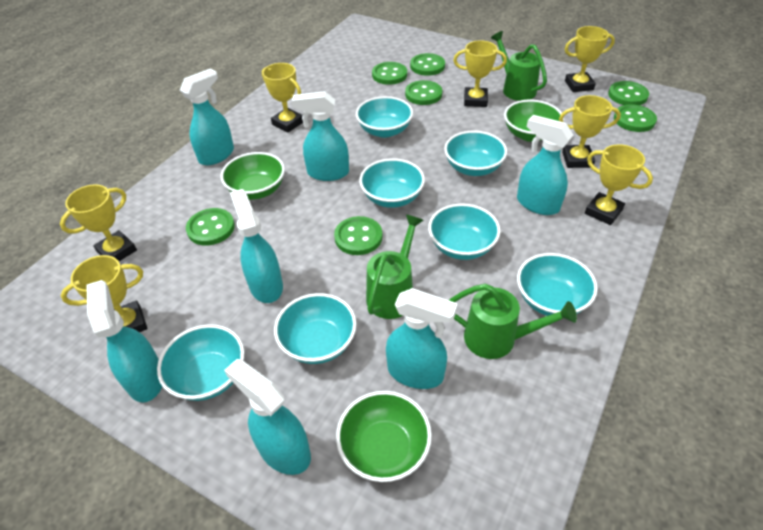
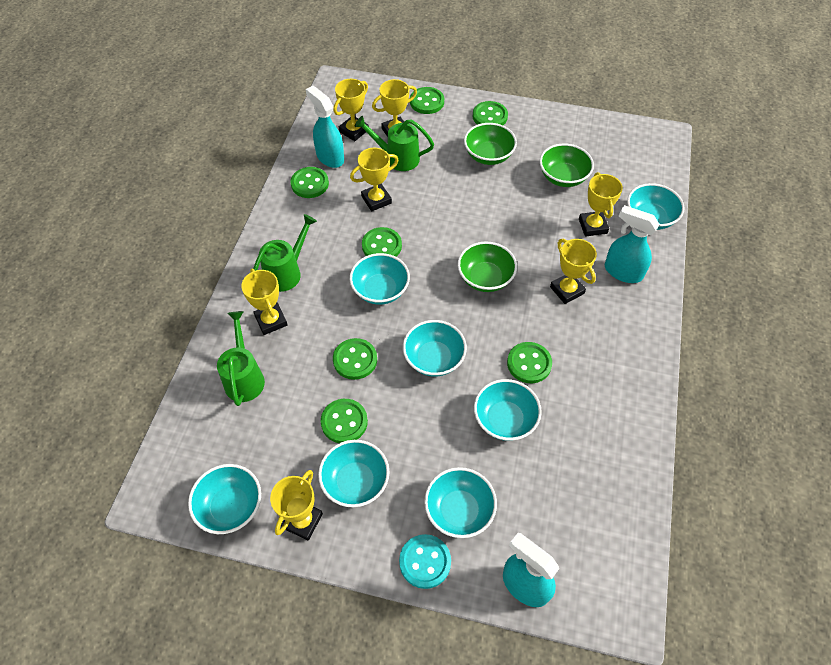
turquoise button: 0 -> 1
turquoise spray bottle: 7 -> 3

